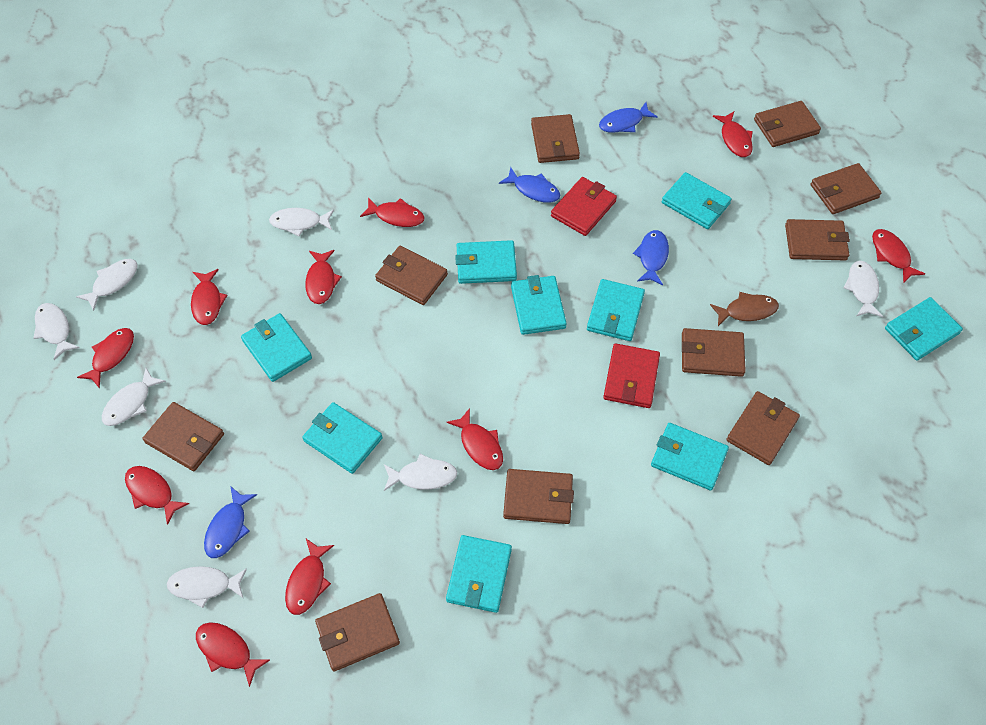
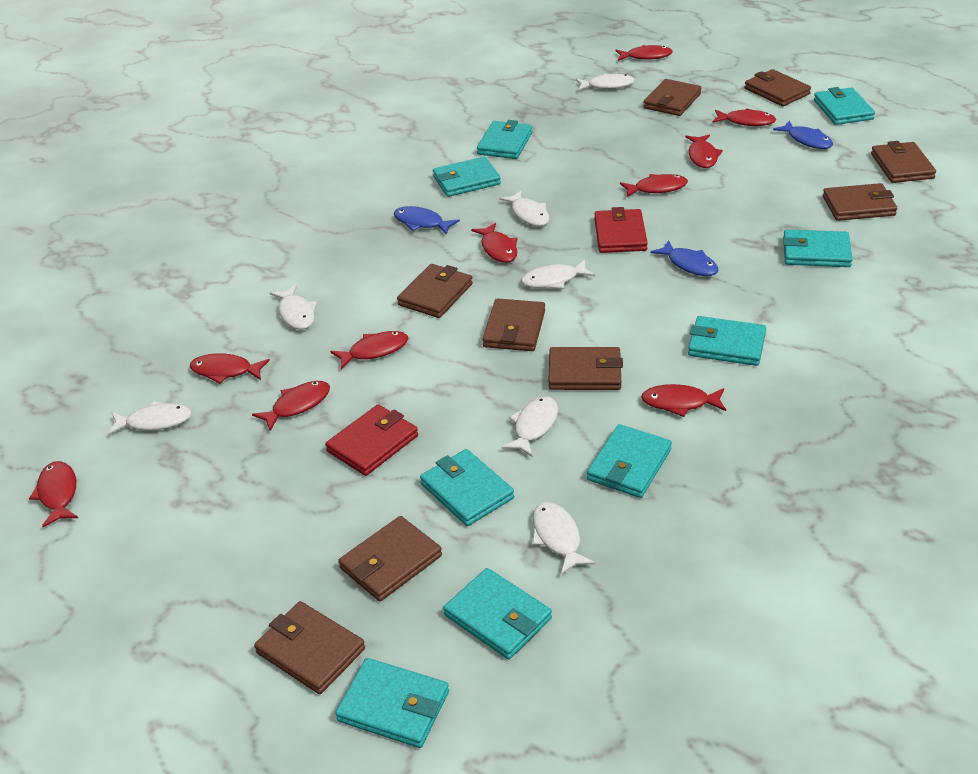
blue fish: 4 -> 3
brown fish: 1 -> 0
brown wallet: 10 -> 9

